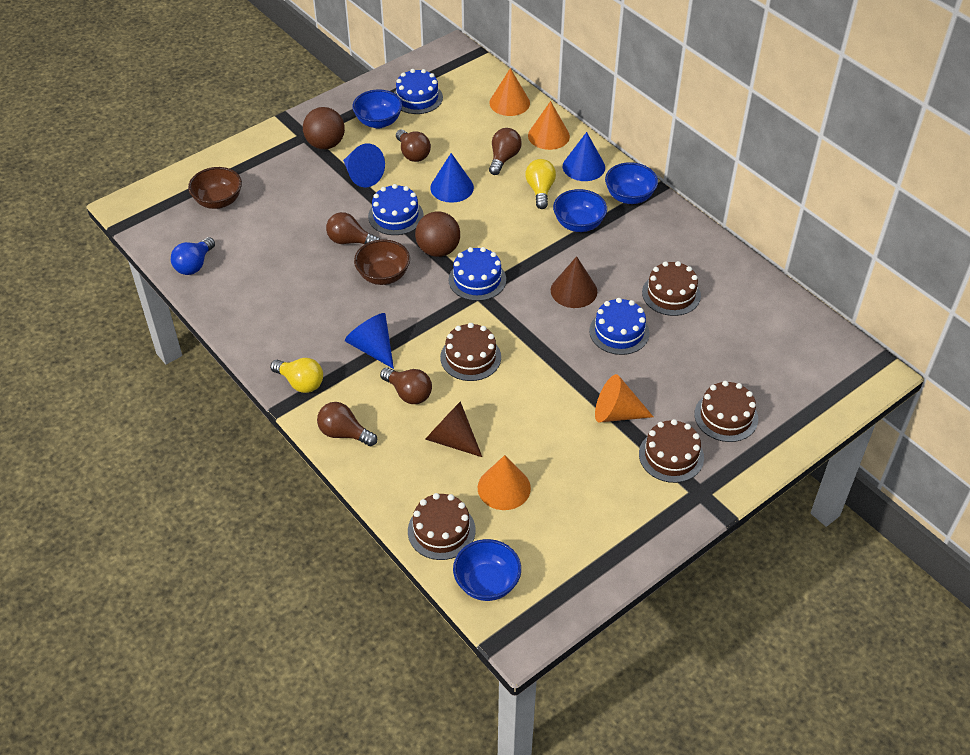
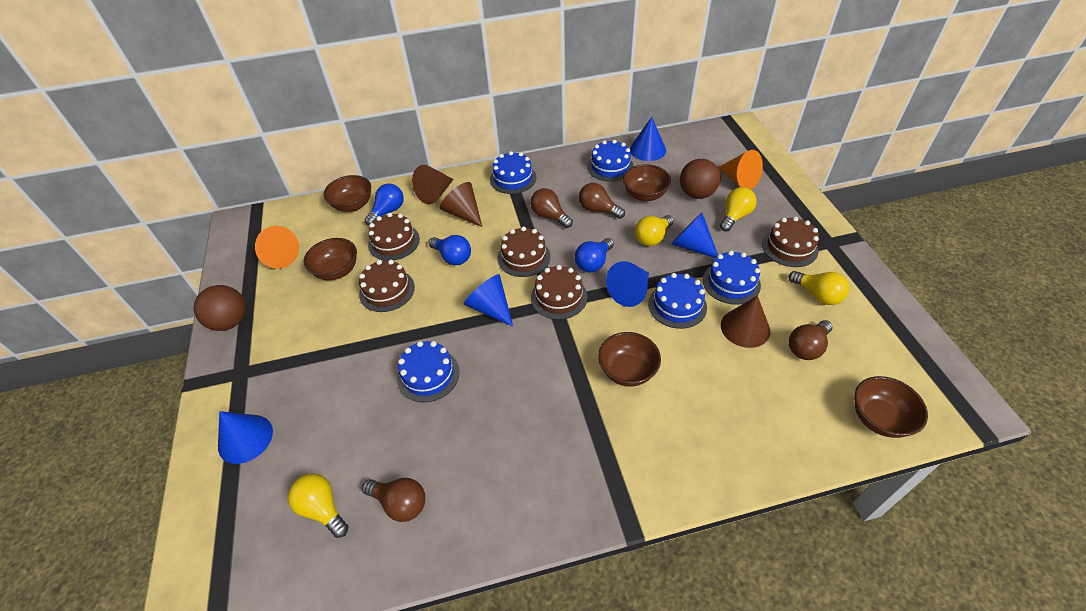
blue bowl: 4 -> 0
blue cake: 4 -> 5
blue cone: 4 -> 5
blue light bulb: 1 -> 3
brown bowl: 2 -> 5
brown cone: 2 -> 3
brown light bulb: 5 -> 4
orange cone: 4 -> 2
yellow light bulb: 2 -> 4

